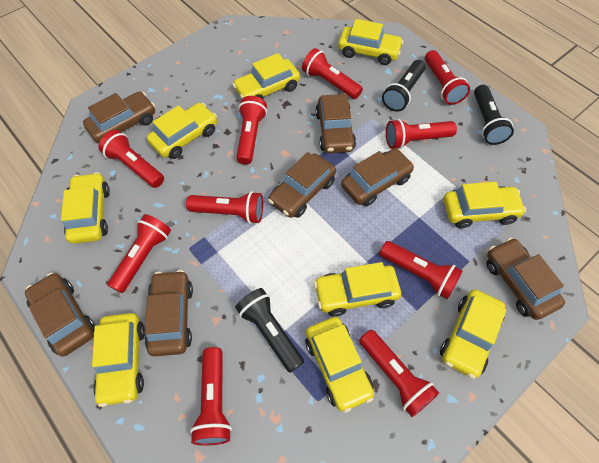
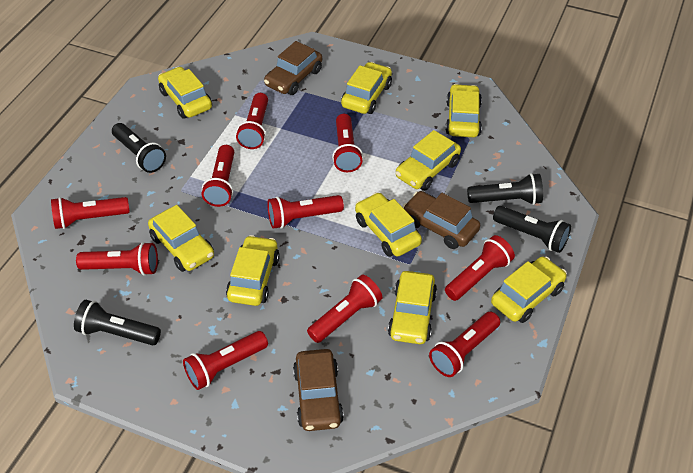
black flashlight: 3 -> 4
brown car: 7 -> 3

